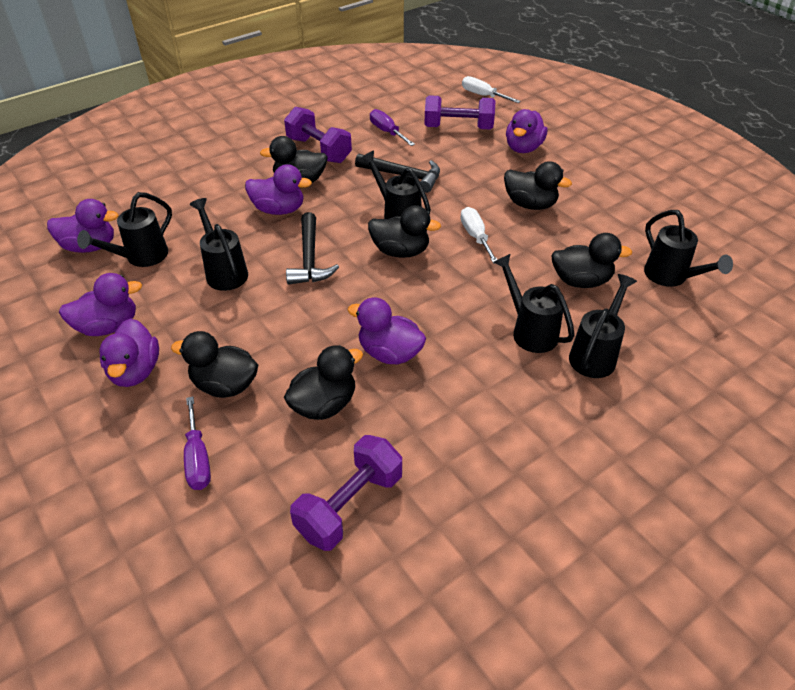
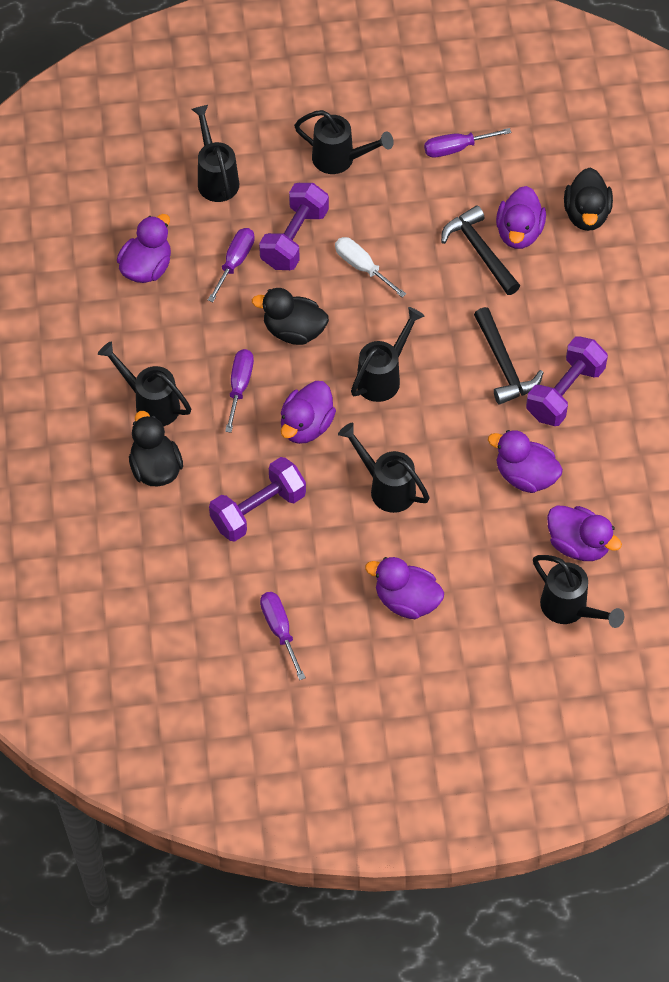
black duck: 6 -> 3
purple screwdriver: 2 -> 4
white screwdriver: 2 -> 1

